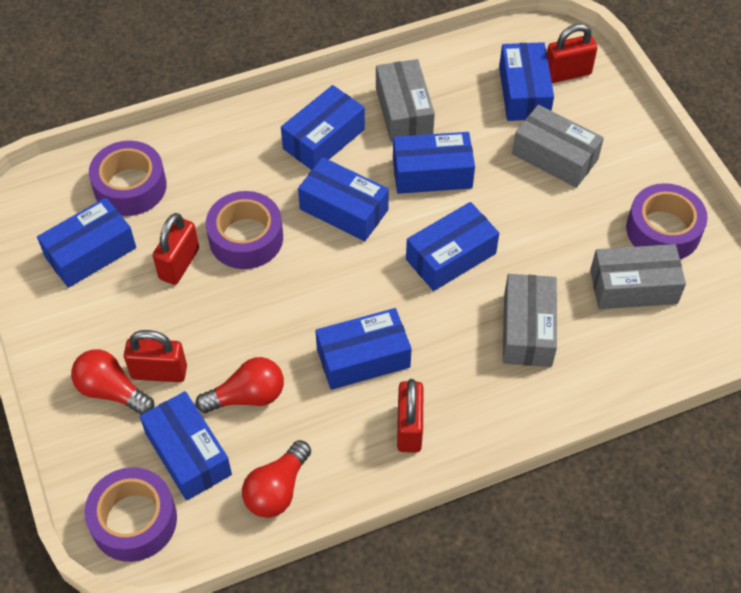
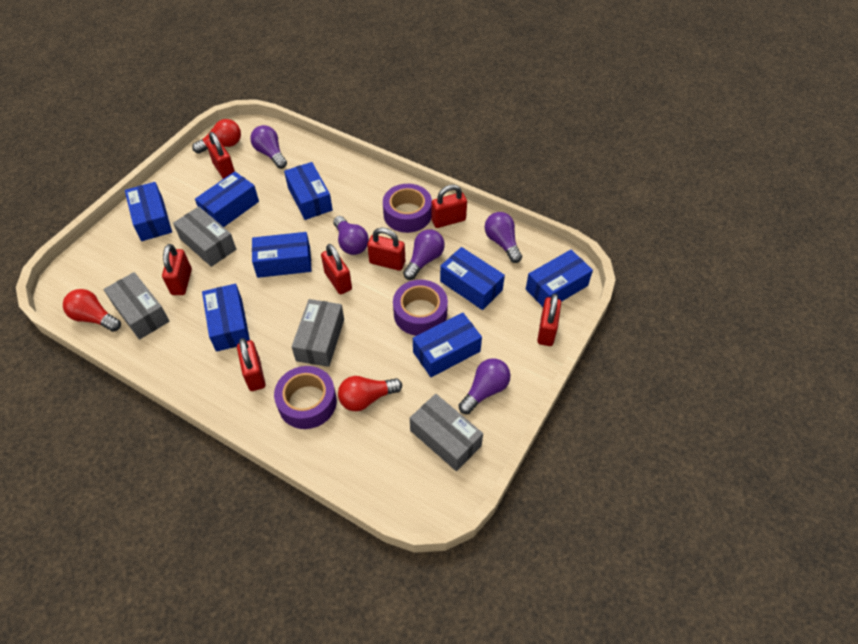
purple light bulb: 0 -> 5
purple tape: 4 -> 3
red padlock: 4 -> 7

